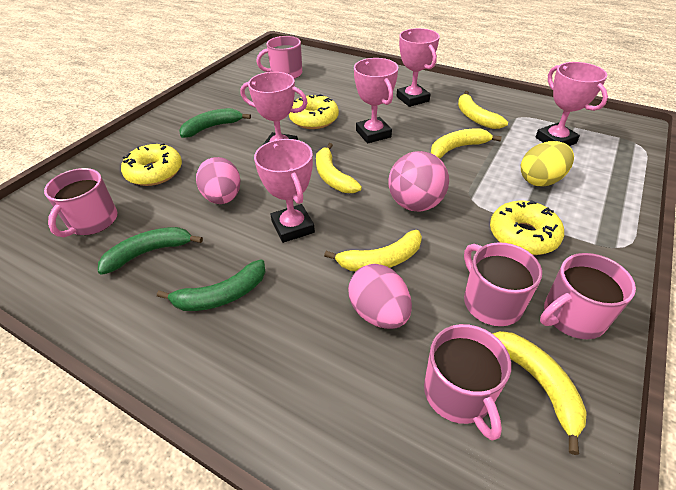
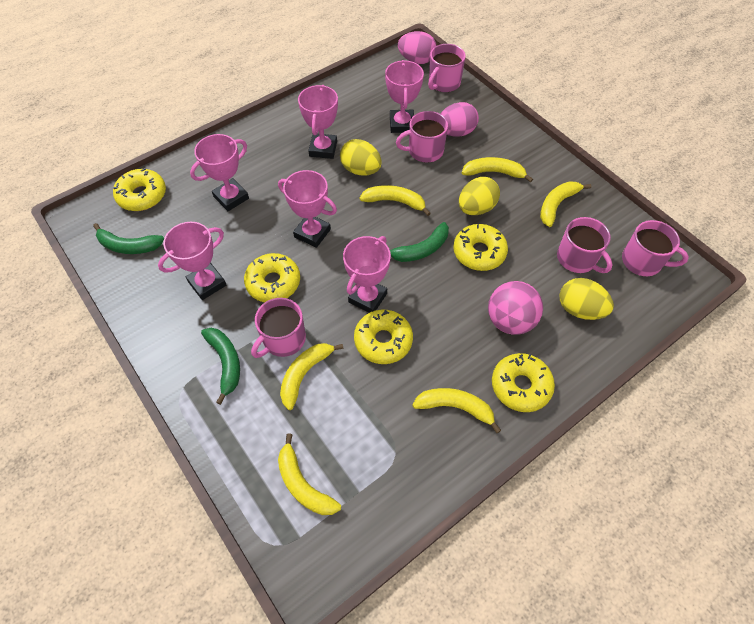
pink trophy: 5 -> 6
yellow banana: 5 -> 6
yellow donut: 3 -> 5
yellow egg: 1 -> 3

